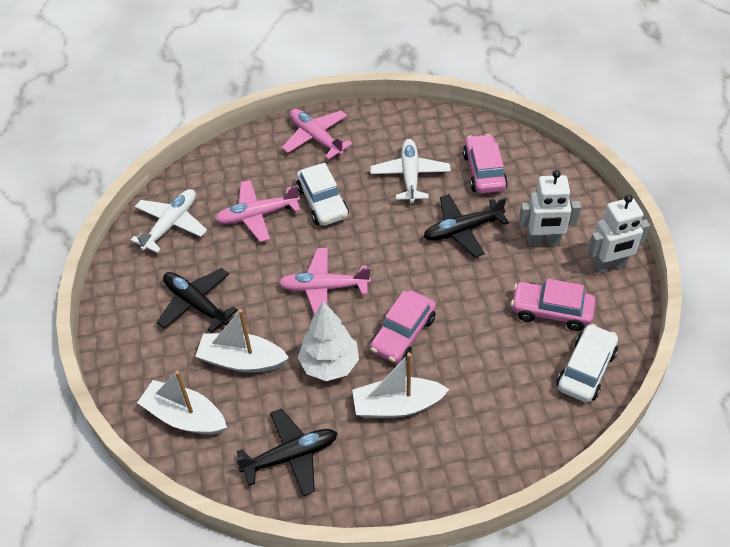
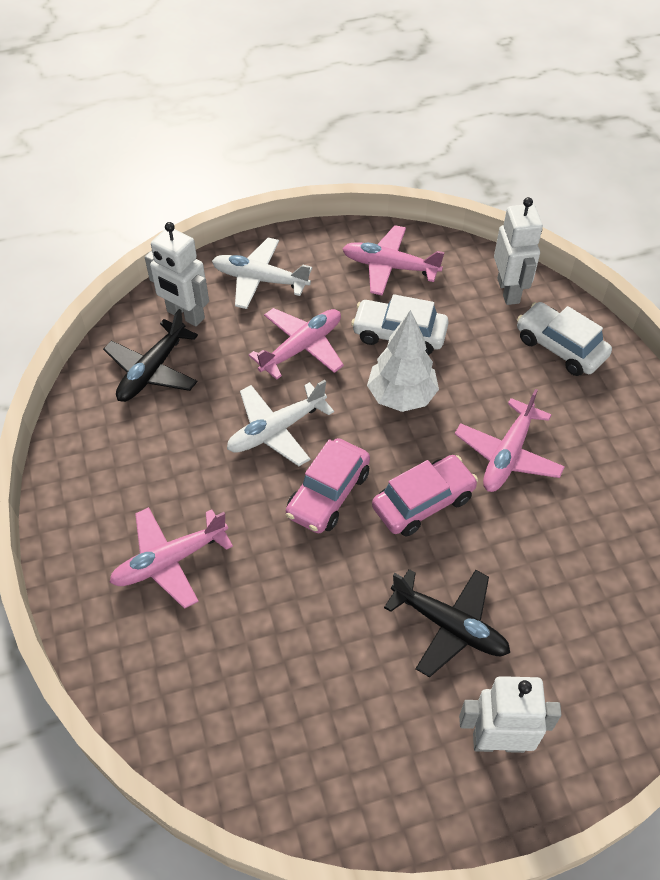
black plane: 3 -> 2
pink car: 3 -> 2
pink plane: 3 -> 4
white boat: 3 -> 0
white robot: 2 -> 3

